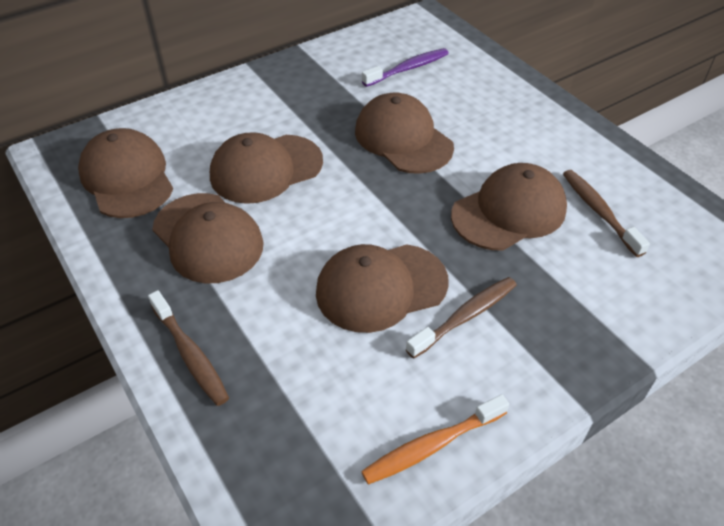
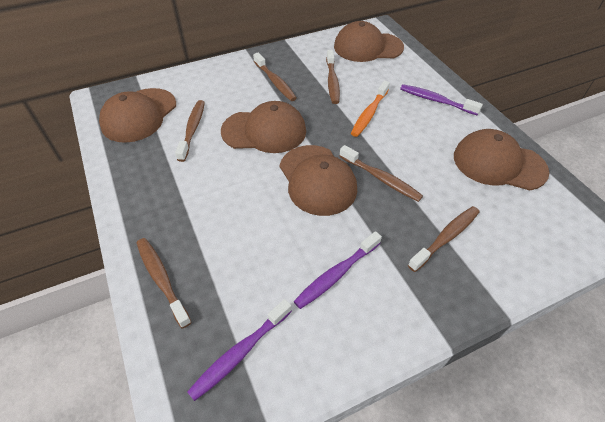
brown cap: 6 -> 5
brown toothbrush: 3 -> 6
purple toothbrush: 1 -> 3

